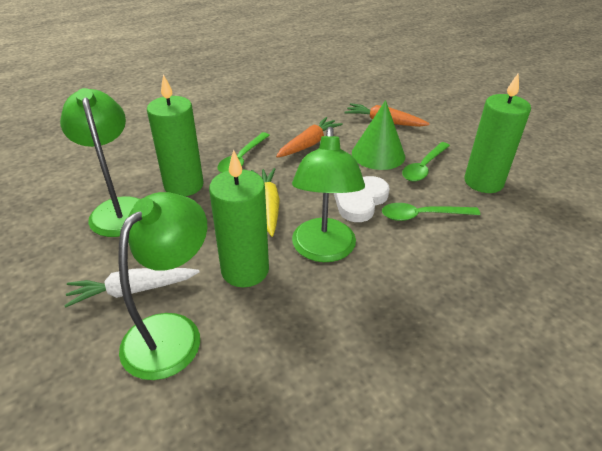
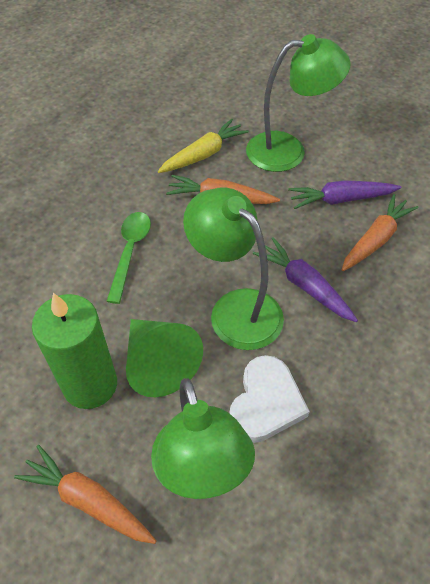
green candle: 3 -> 1
green spoon: 3 -> 1
orange carrot: 2 -> 3
purple carrot: 0 -> 2
white carrot: 1 -> 0

